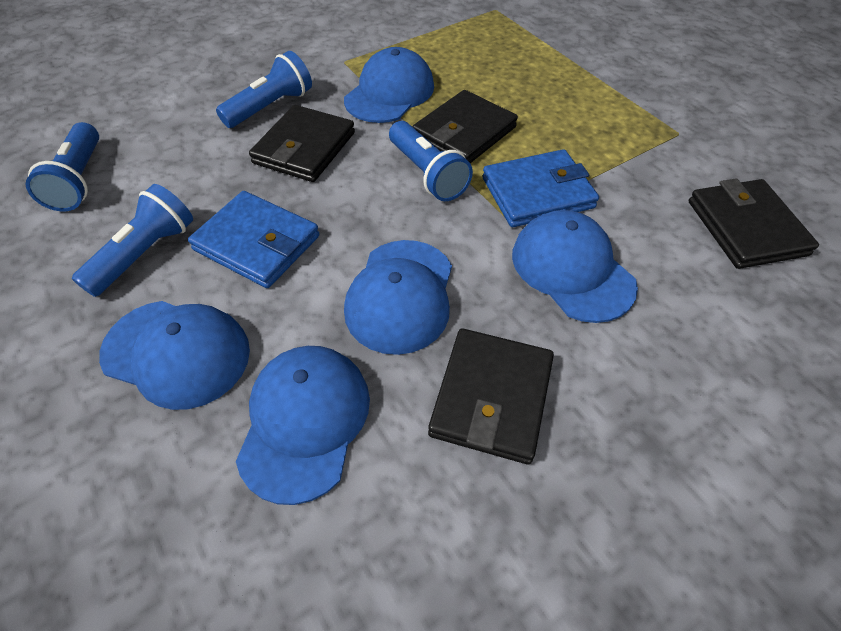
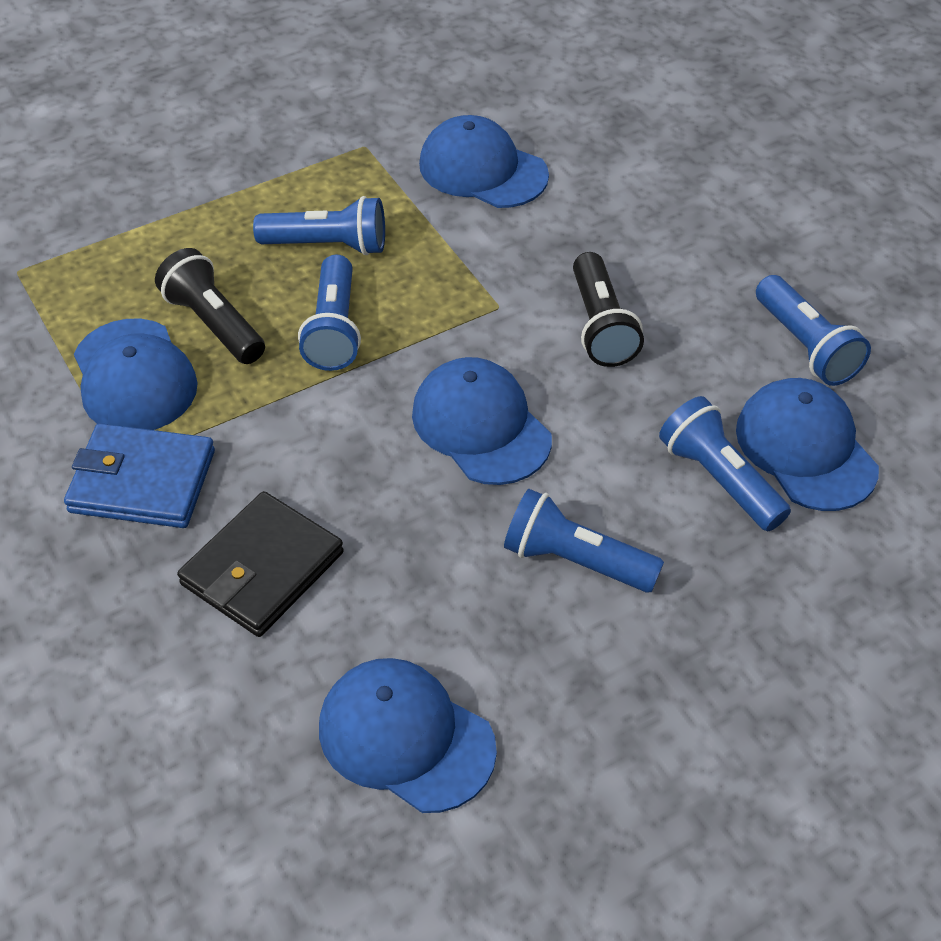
black flashlight: 0 -> 2
black wallet: 4 -> 1
blue flashlight: 4 -> 5
blue wallet: 2 -> 1

